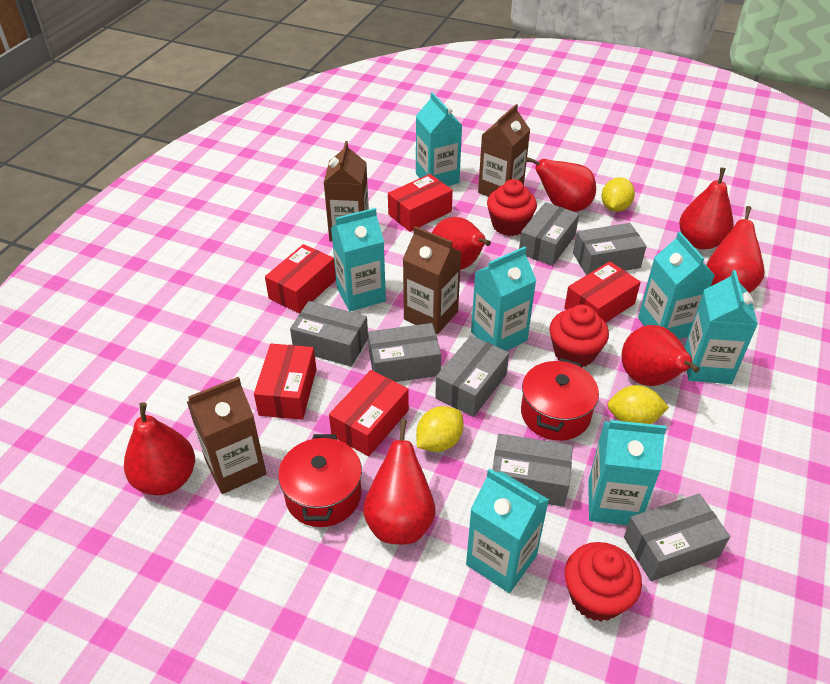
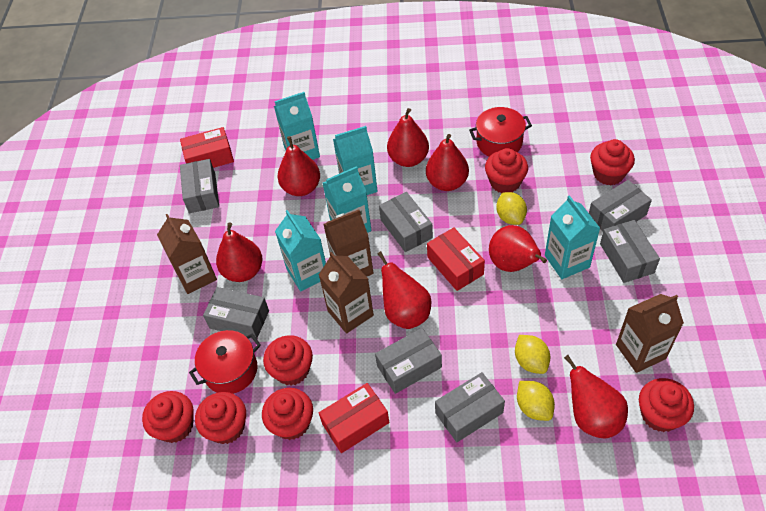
red box: 5 -> 3
red cupcake: 3 -> 7
turquoise carton: 7 -> 5

